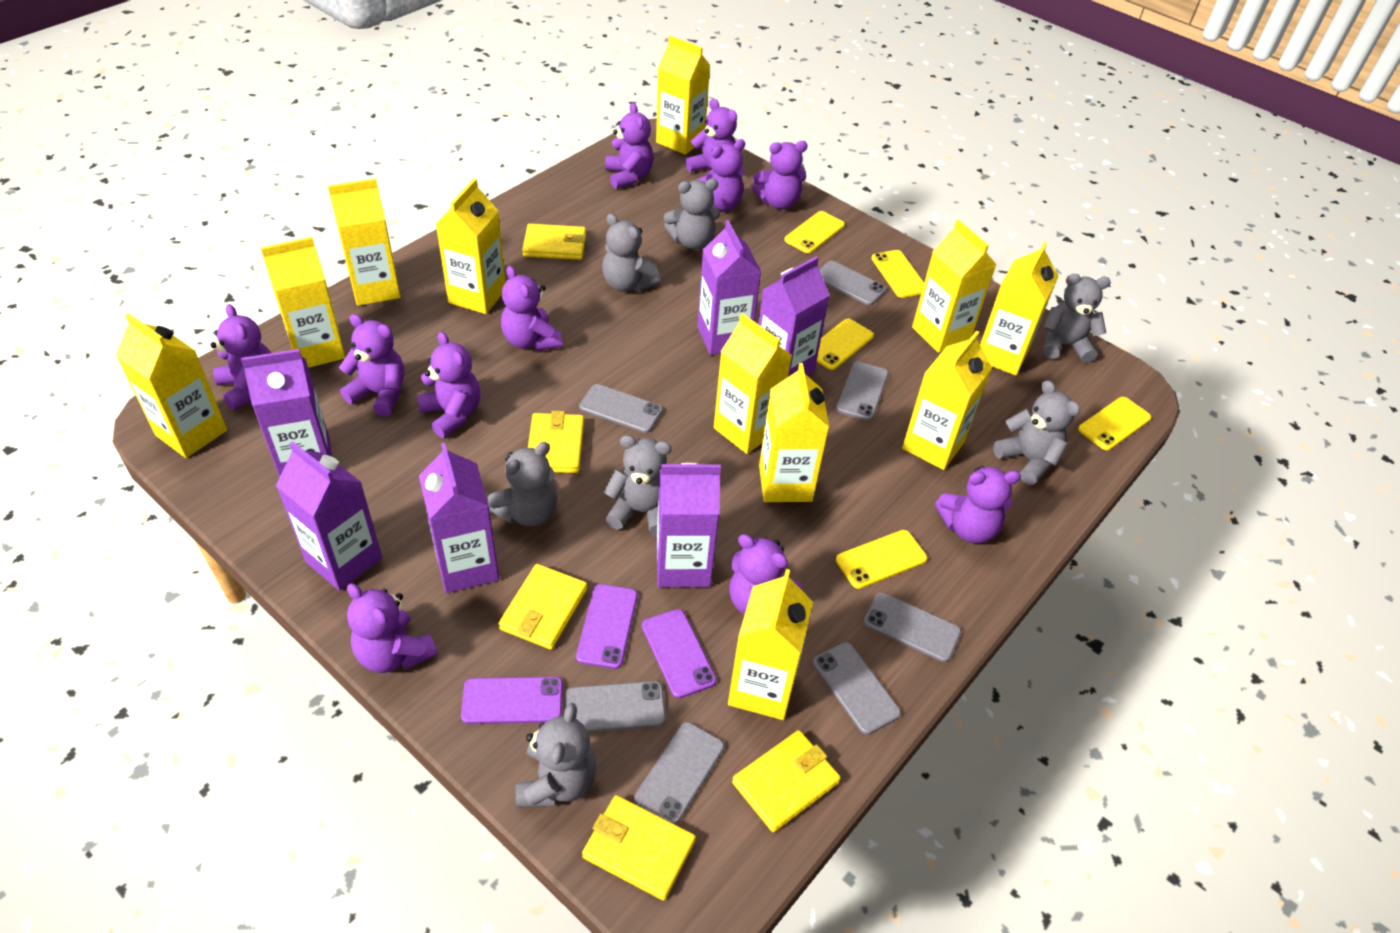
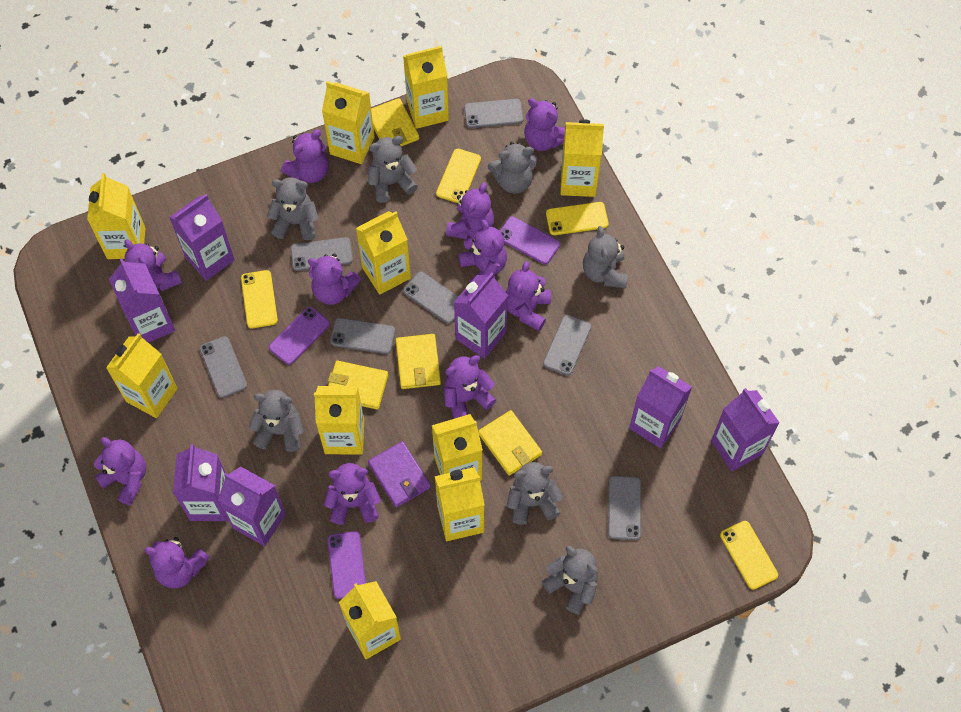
purple carton: 6 -> 7
purple wallet: 0 -> 1
yellow carton: 11 -> 10
yellow phone: 5 -> 4
yellow wallet: 5 -> 4

